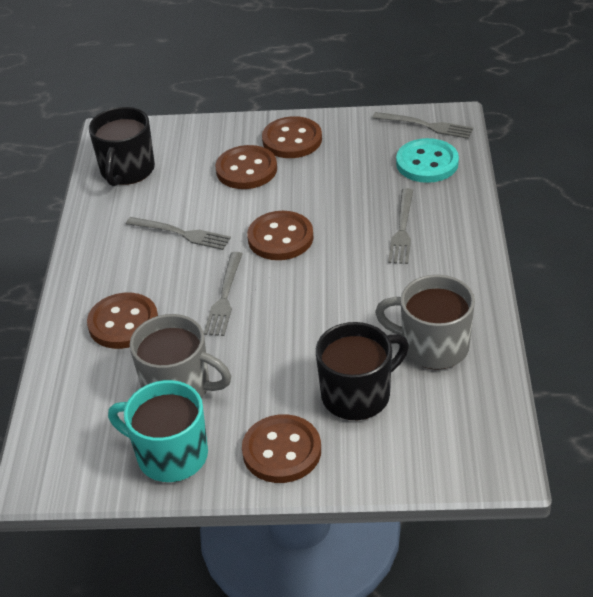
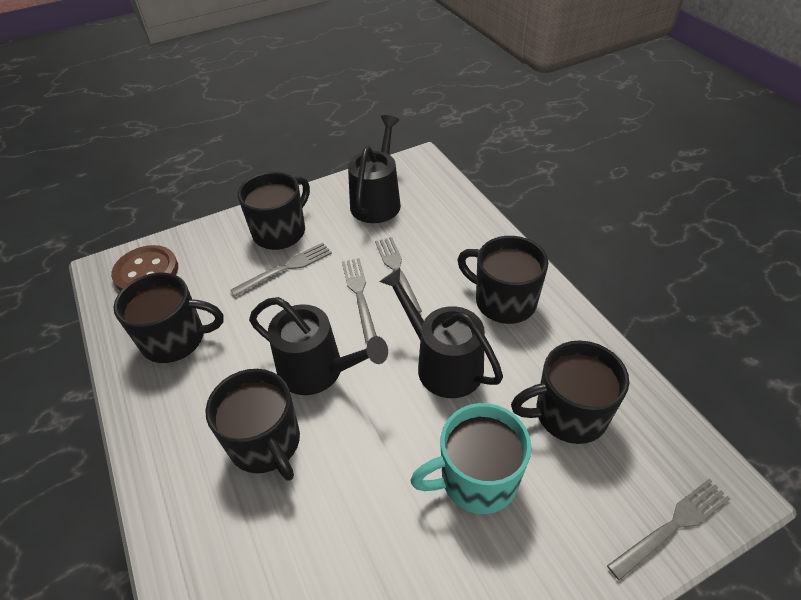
black mug: 2 -> 5
black watering can: 0 -> 3
brown button: 5 -> 1
grey mug: 2 -> 0
turquoise button: 1 -> 0

